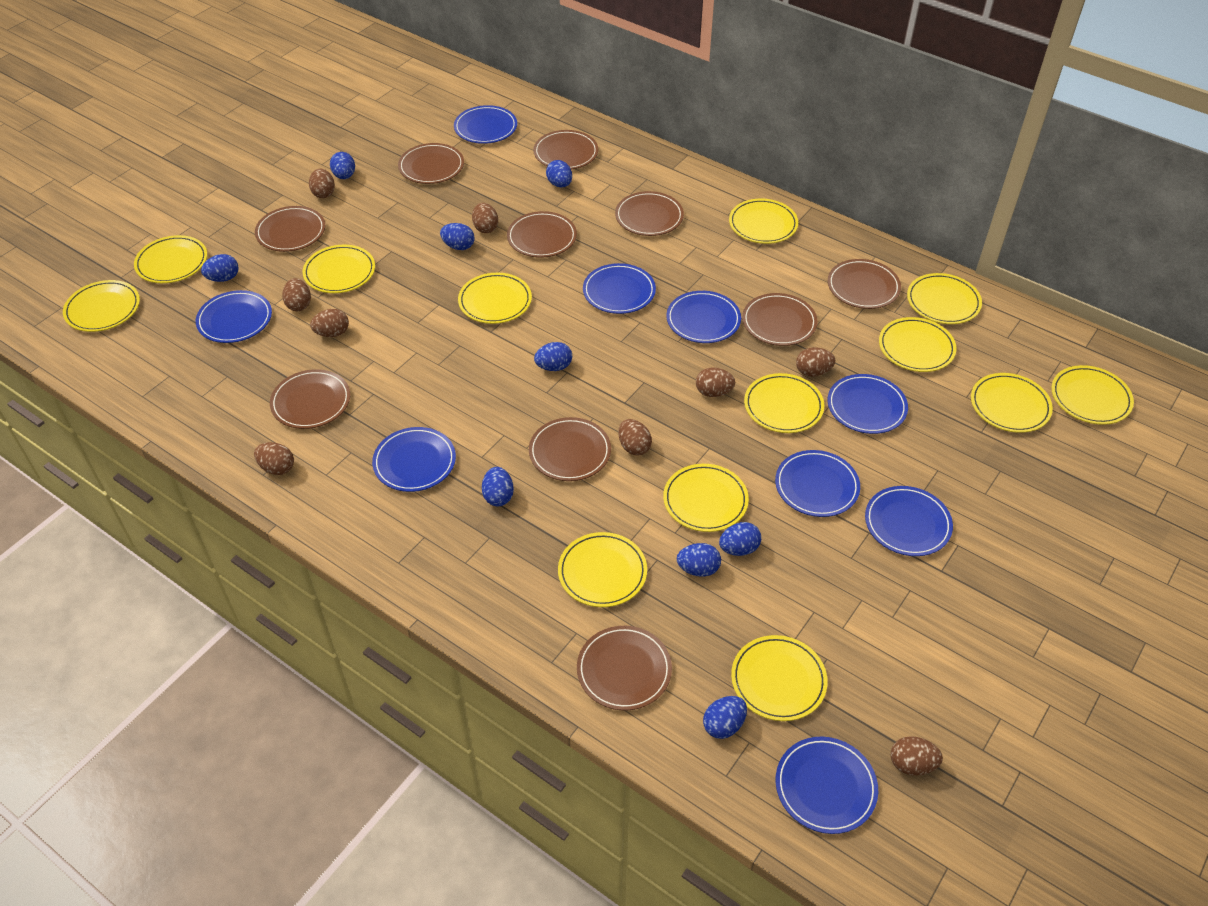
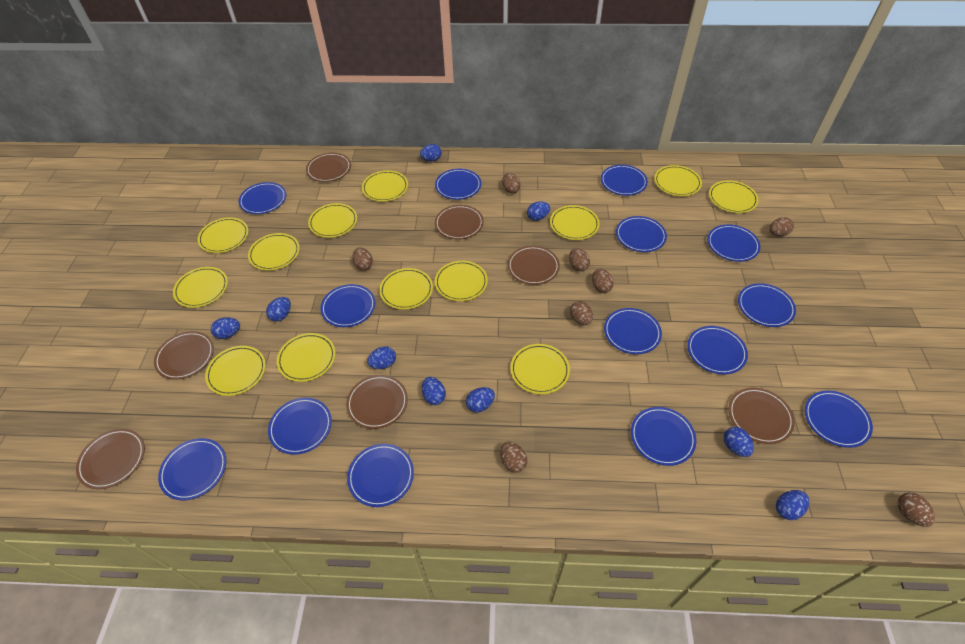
blue plate: 9 -> 14
brown egg: 9 -> 8
brown plate: 10 -> 7

